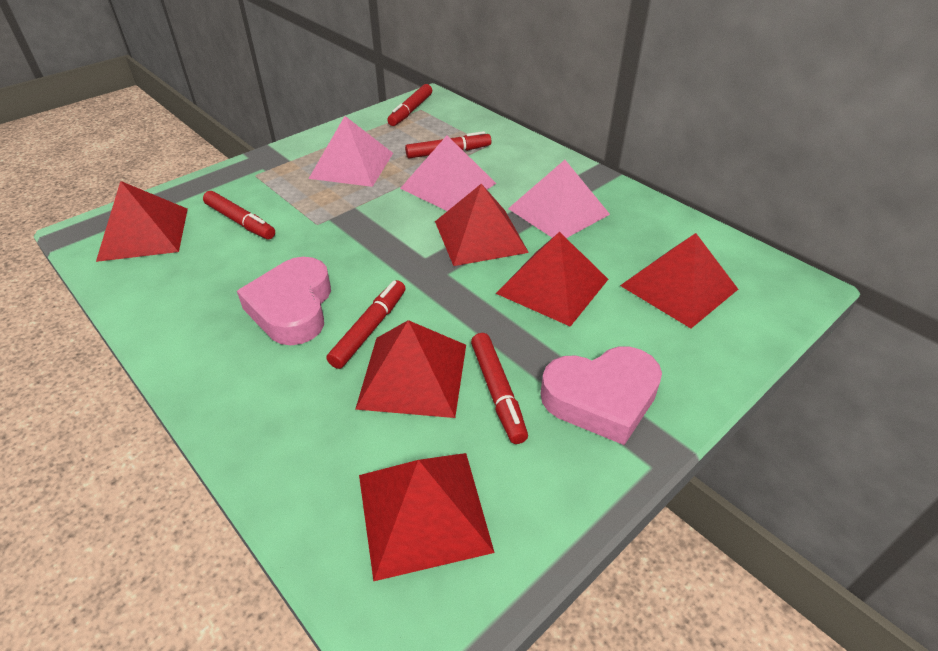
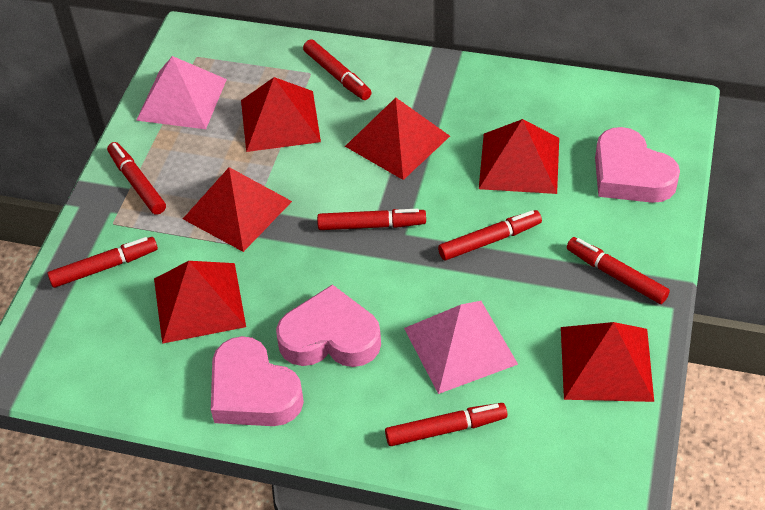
pink heart: 2 -> 3
pink pyramid: 3 -> 2
red marker: 5 -> 7

